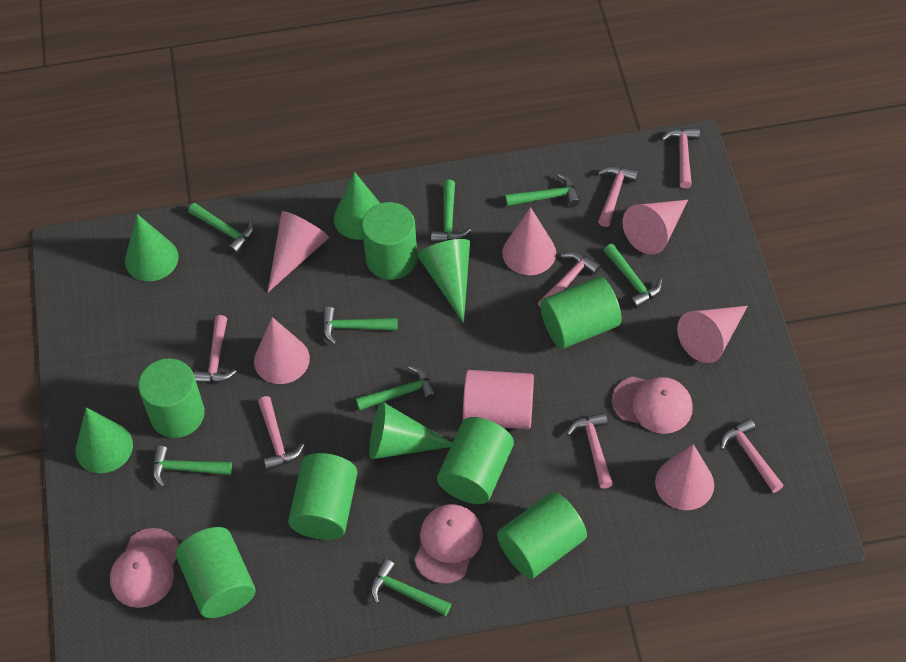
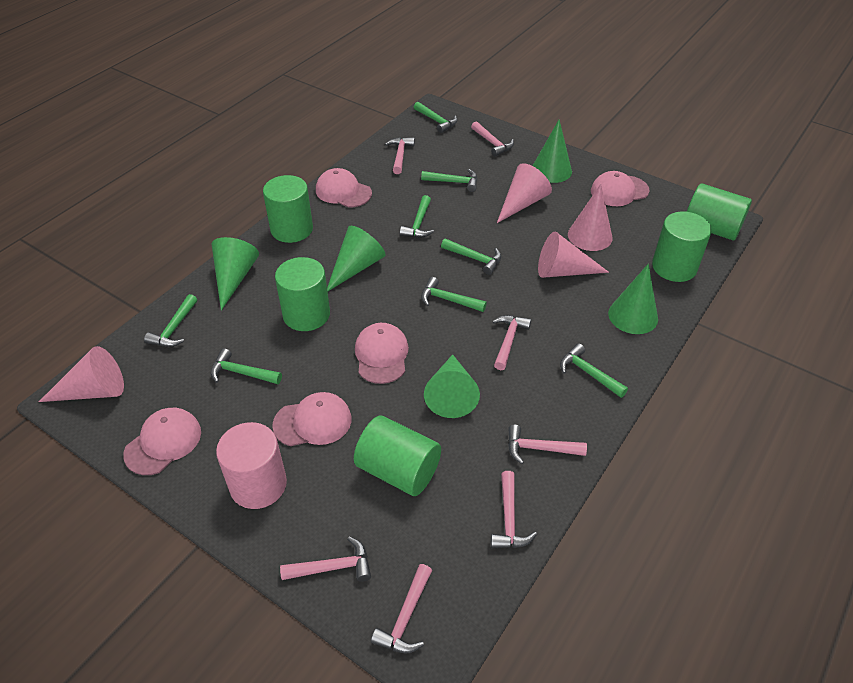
green cylinder: 7 -> 5
pink cap: 3 -> 5
pink cone: 6 -> 4

